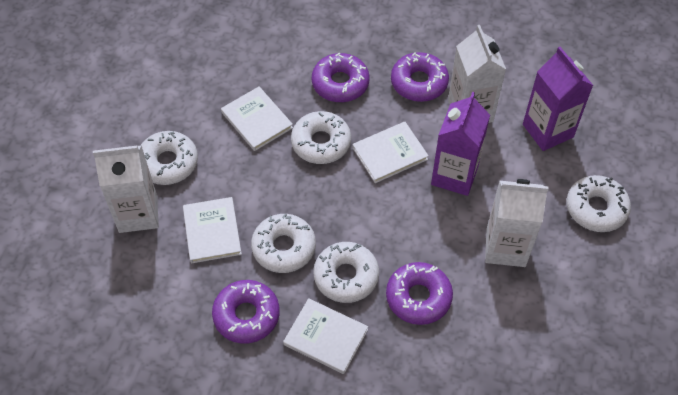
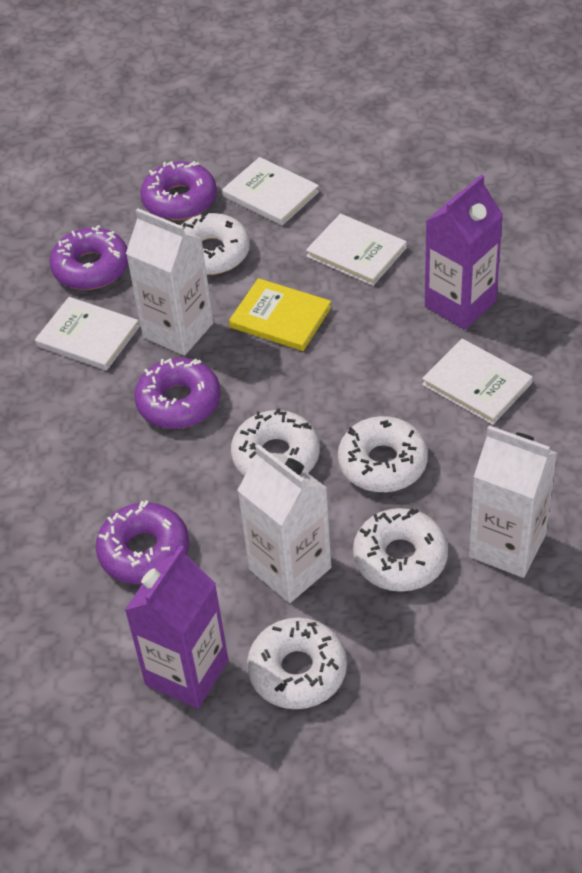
yellow book: 0 -> 1

